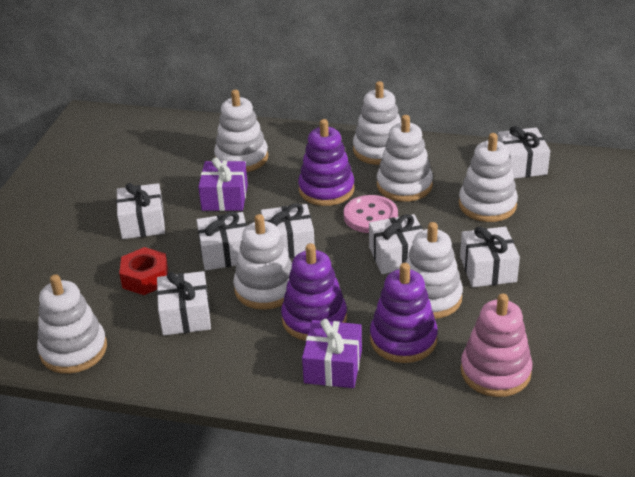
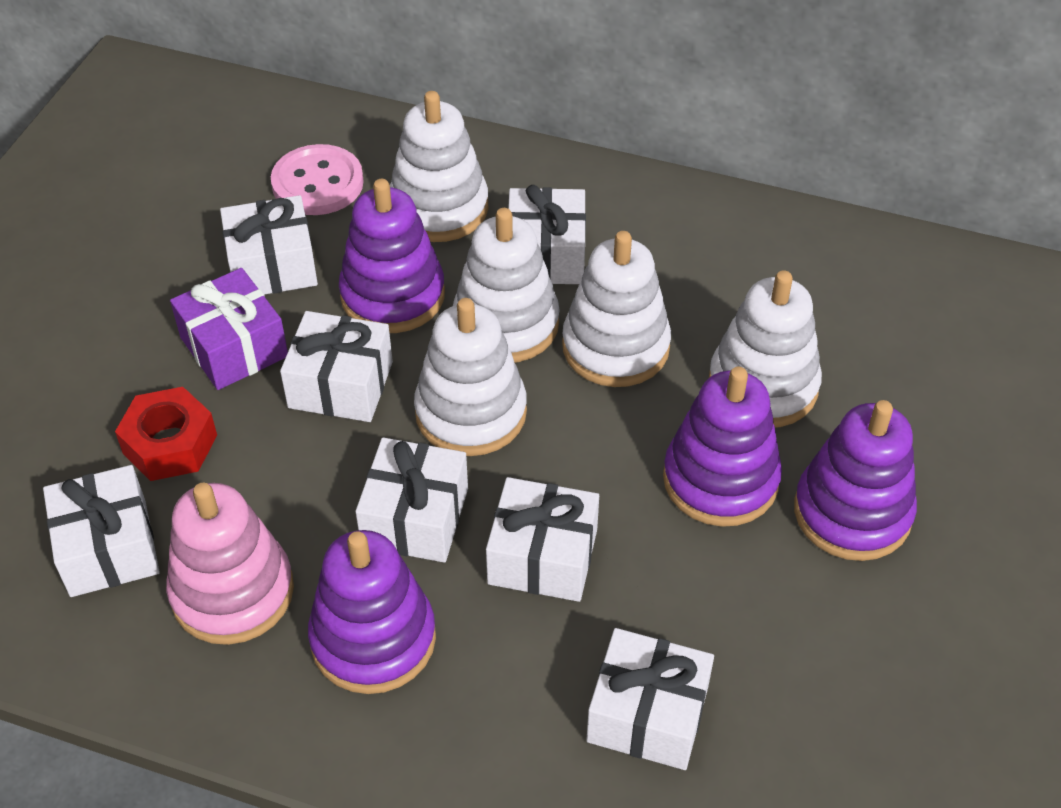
purple gift: 2 -> 1
purple stacking toy: 3 -> 4
white stacking toy: 7 -> 5

